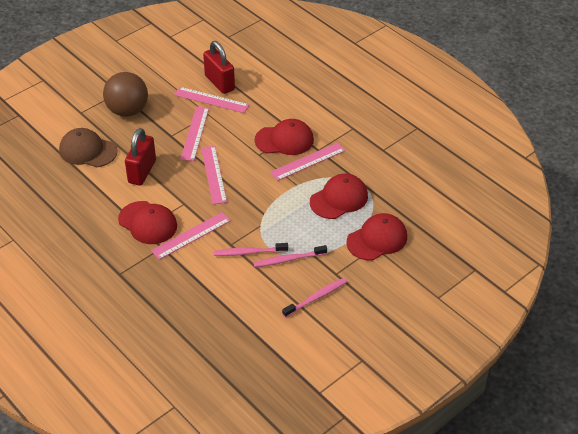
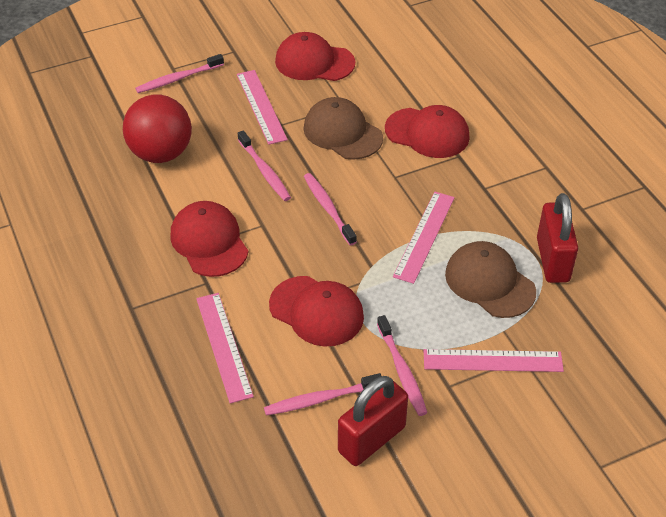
brown ball: 1 -> 0
brown cap: 1 -> 2
pink ruler: 5 -> 4
pink toothbrush: 3 -> 5
red ball: 0 -> 1

